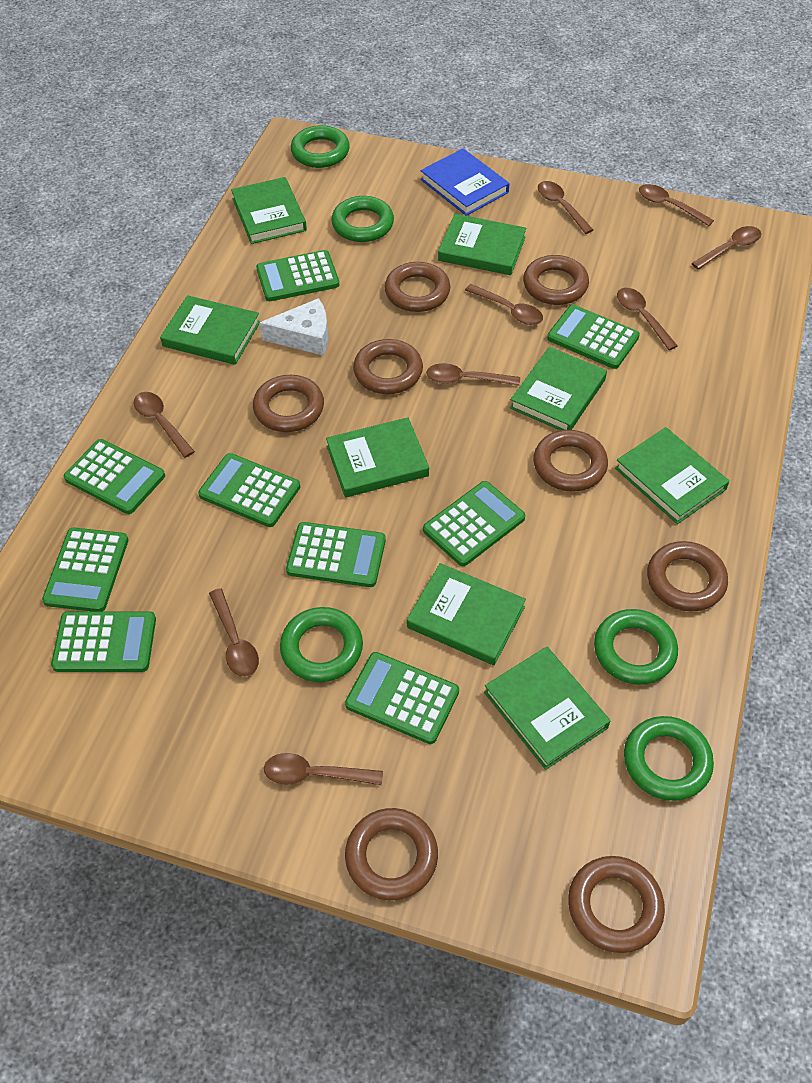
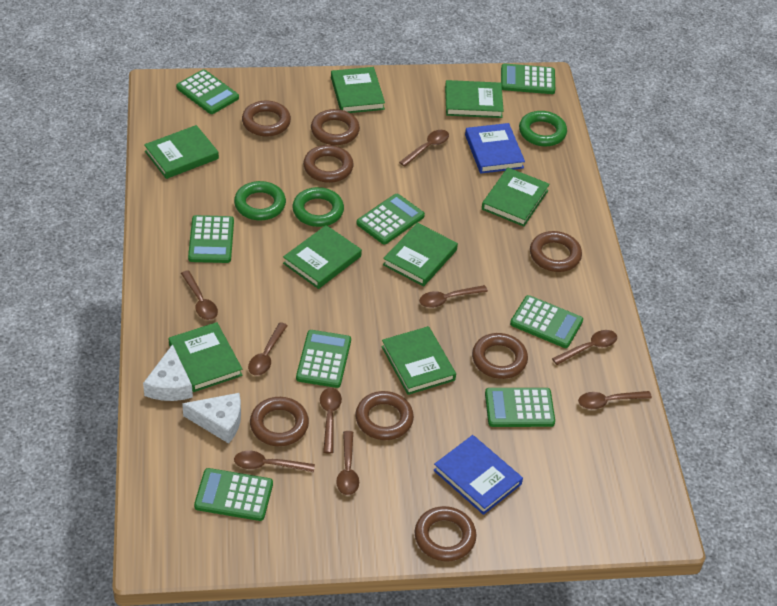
blue book: 1 -> 2
green calculator: 9 -> 8
green ring: 5 -> 3
white cheese: 1 -> 2

